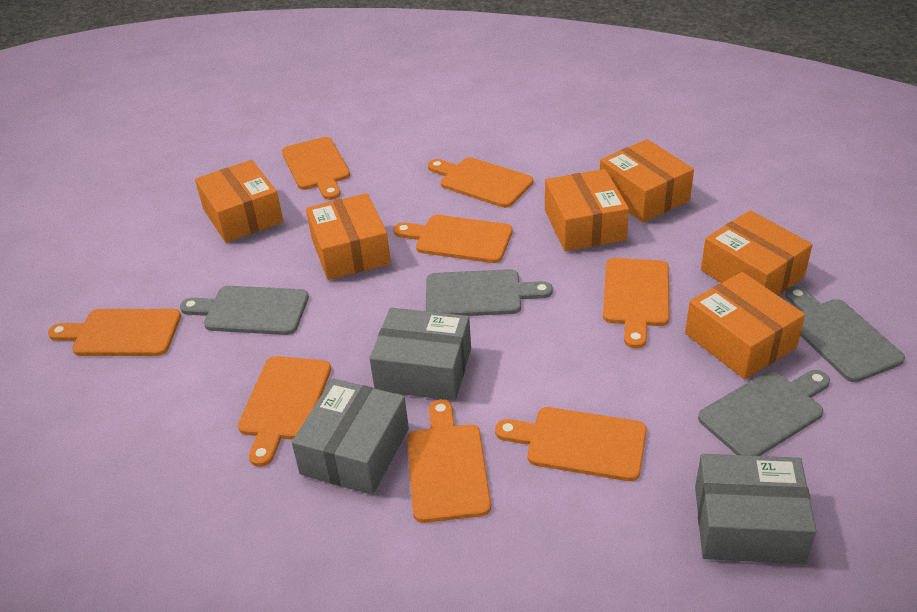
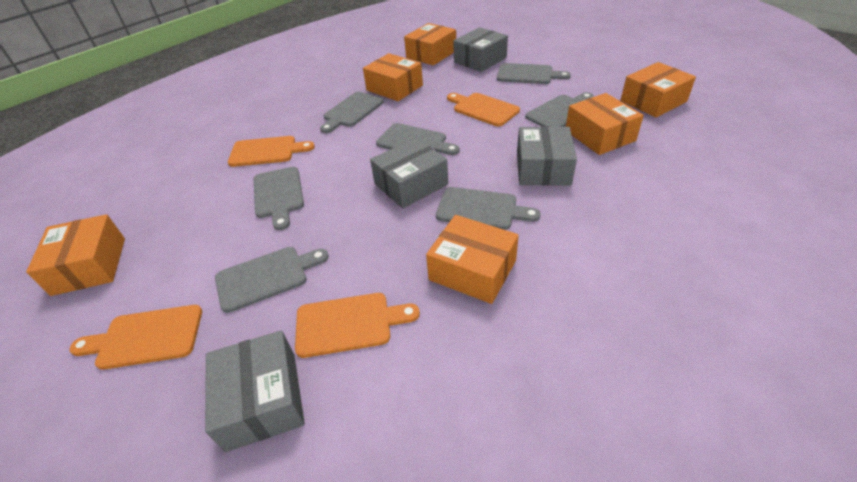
grey box: 3 -> 4
grey cutting board: 4 -> 7
orange cutting board: 8 -> 4

